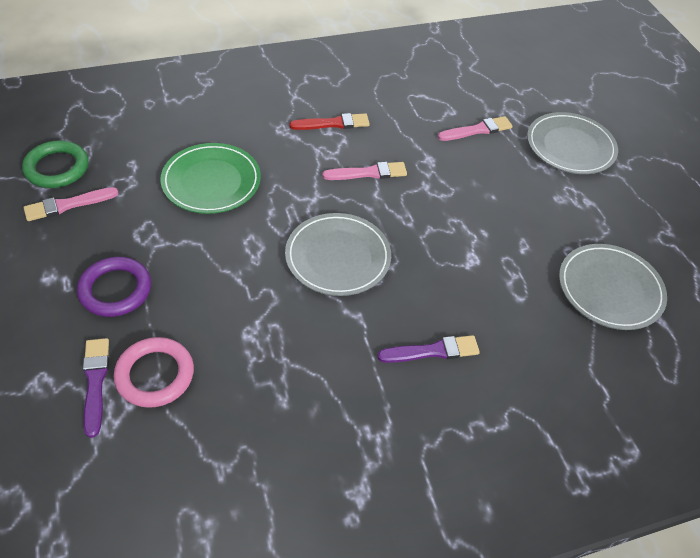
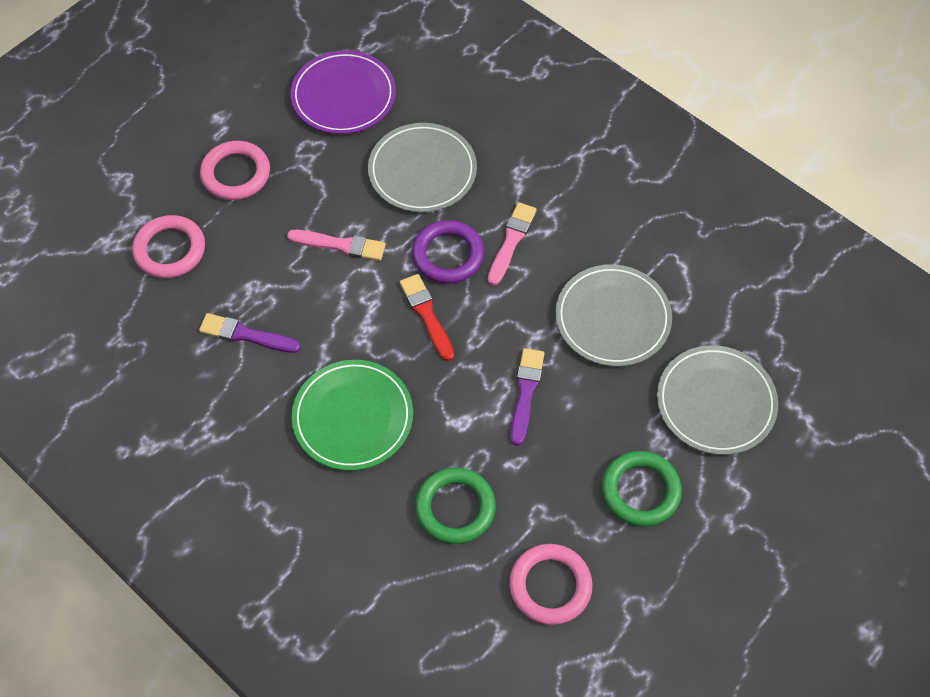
green ring: 1 -> 2
pink brush: 3 -> 2
pink ring: 1 -> 3
purple plate: 0 -> 1

